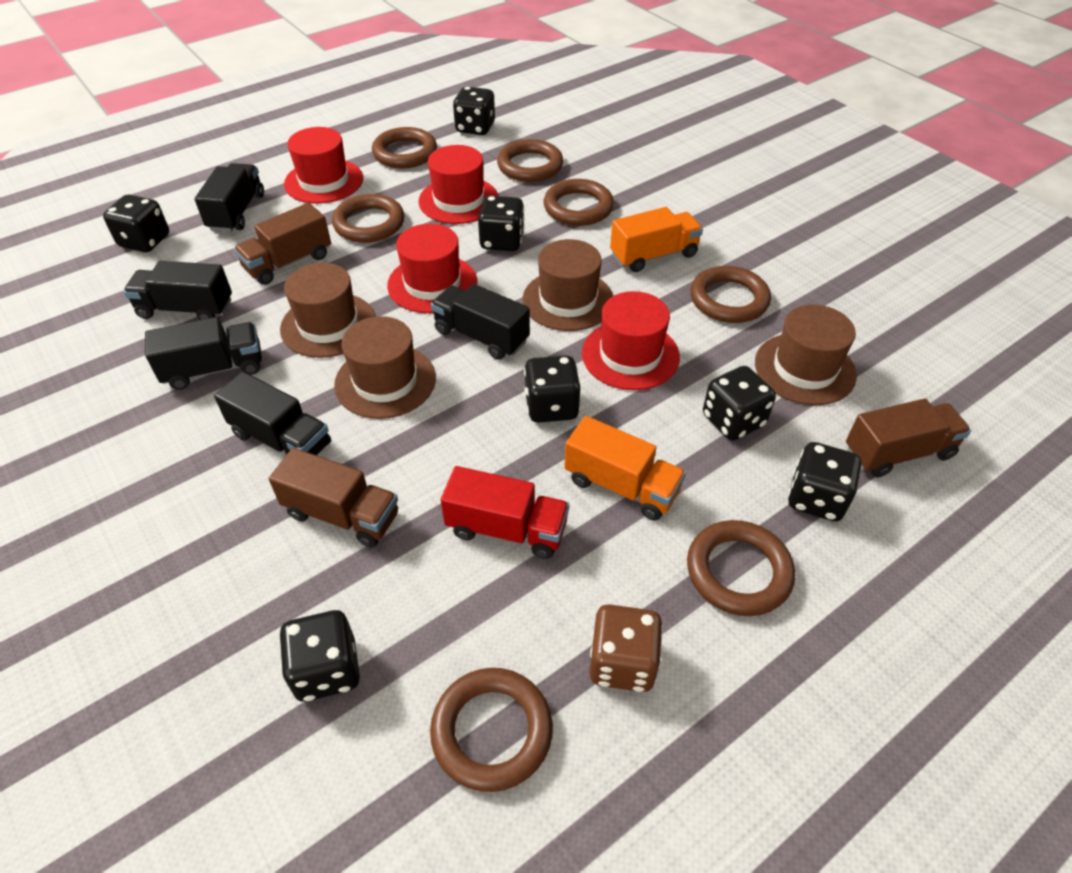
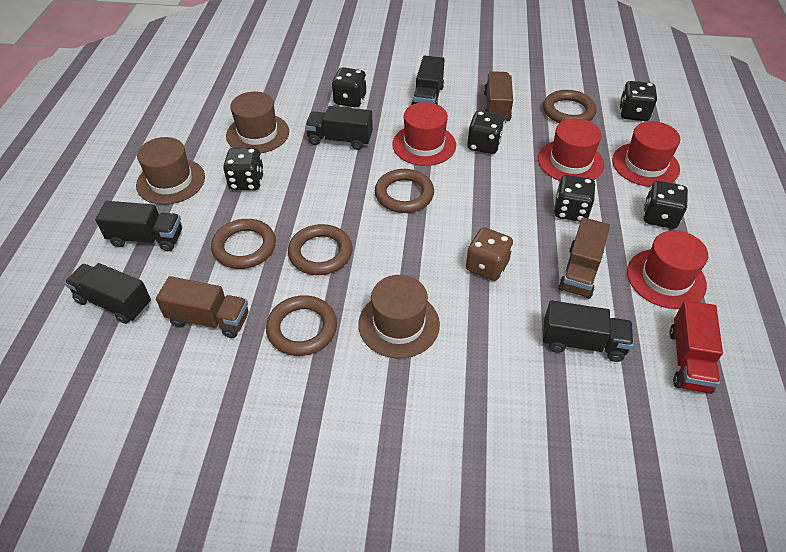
black dice: 7 -> 6
brown hat: 4 -> 3
brown ring: 7 -> 5
orange truck: 2 -> 0

